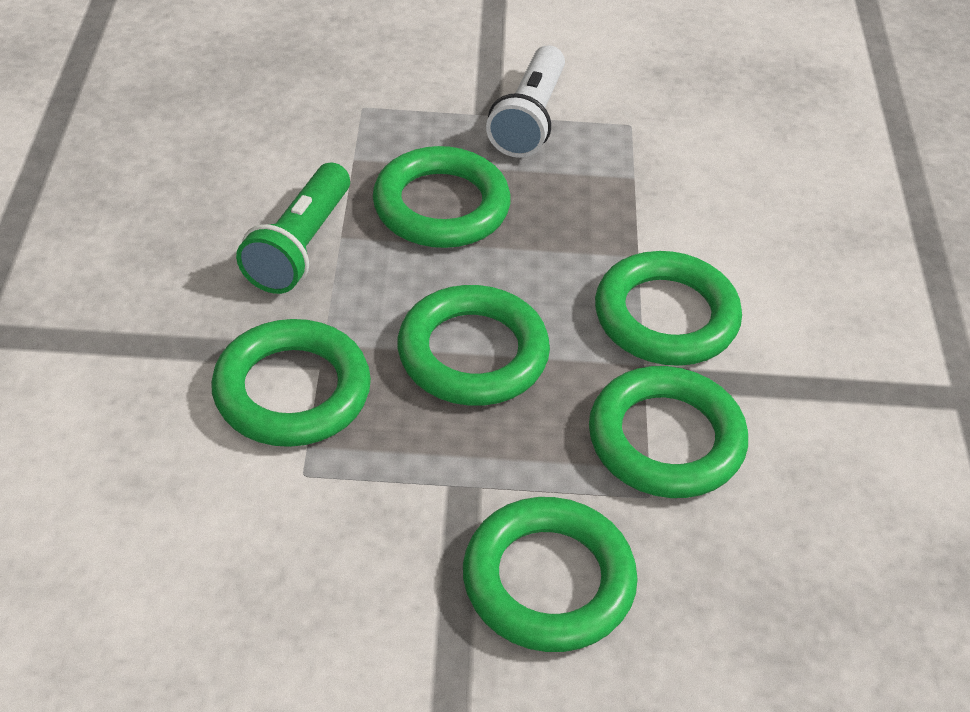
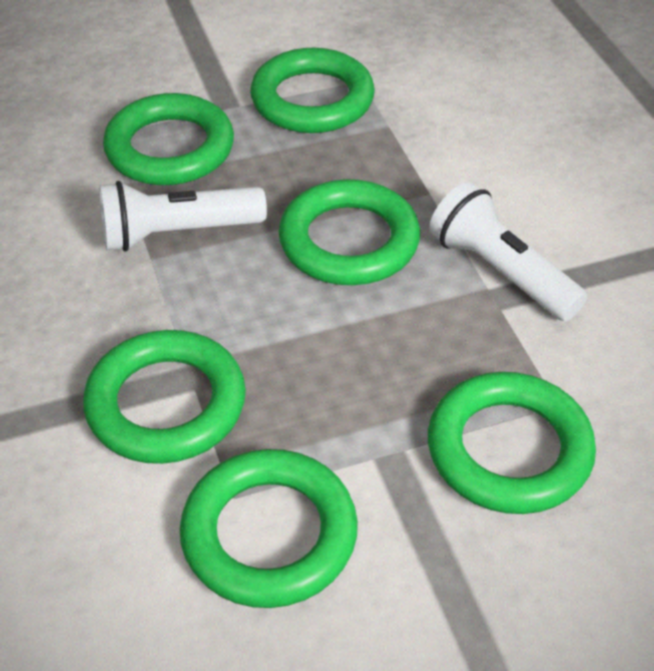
green flashlight: 1 -> 0
white flashlight: 1 -> 2

